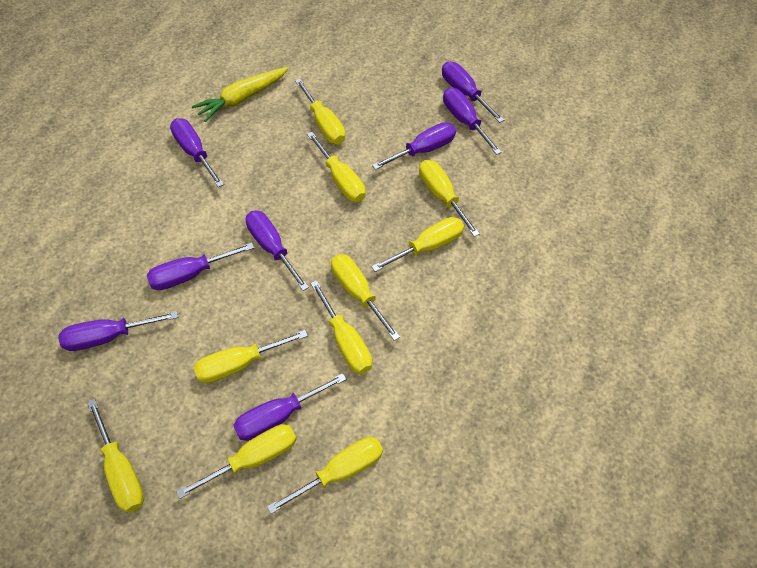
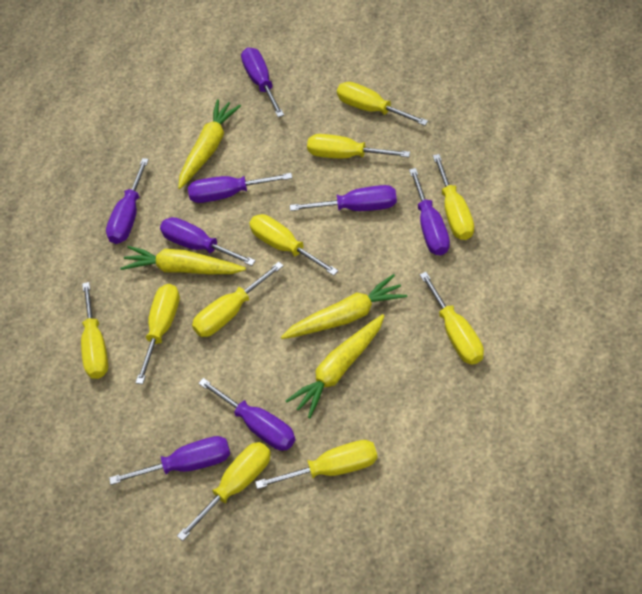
yellow carrot: 1 -> 4

